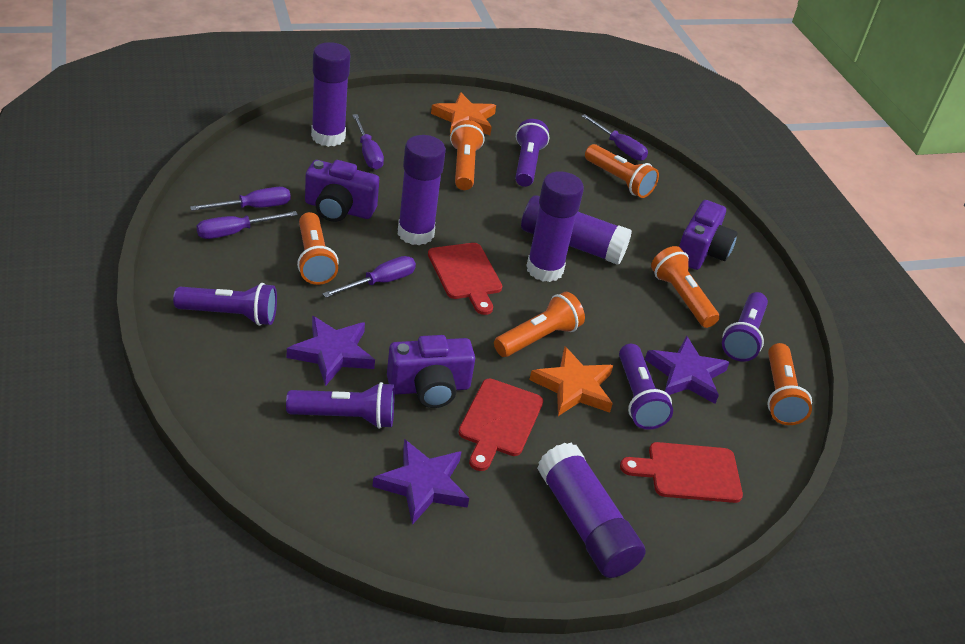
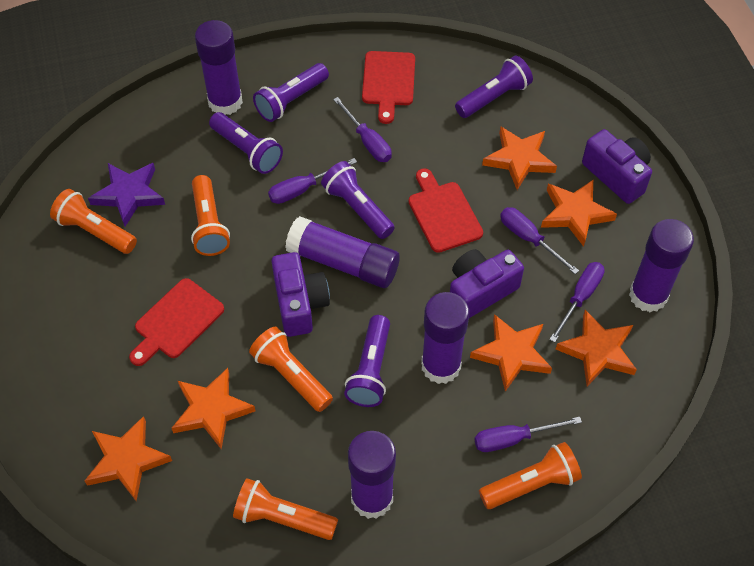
orange flashlight: 6 -> 5
orange star: 2 -> 6
purple star: 3 -> 1

